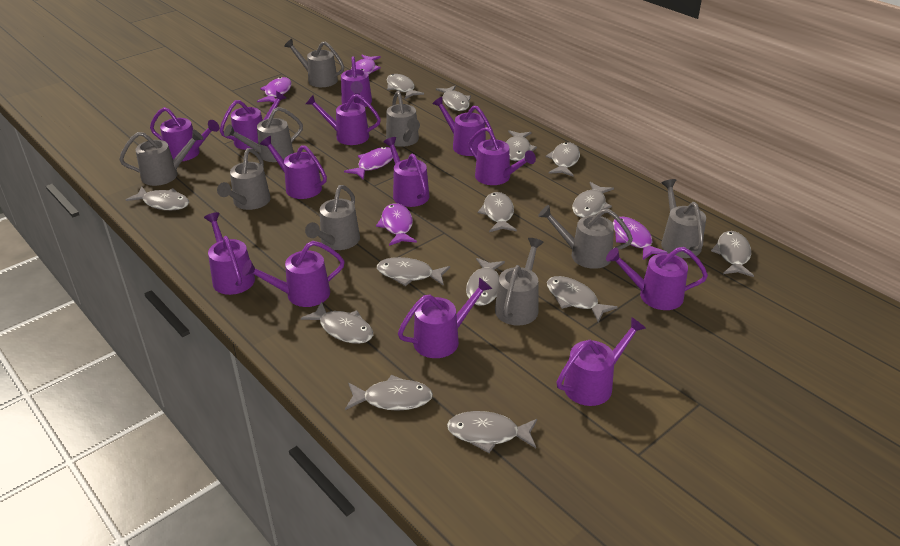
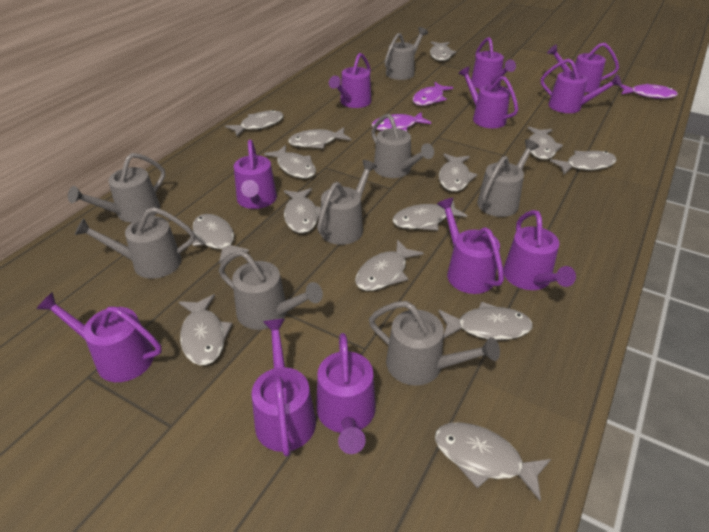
grey watering can: 9 -> 8
purple fish: 5 -> 3
purple watering can: 13 -> 11

